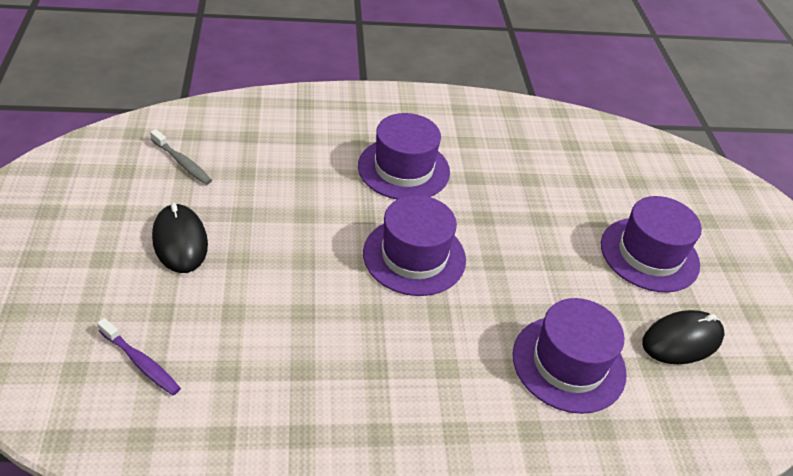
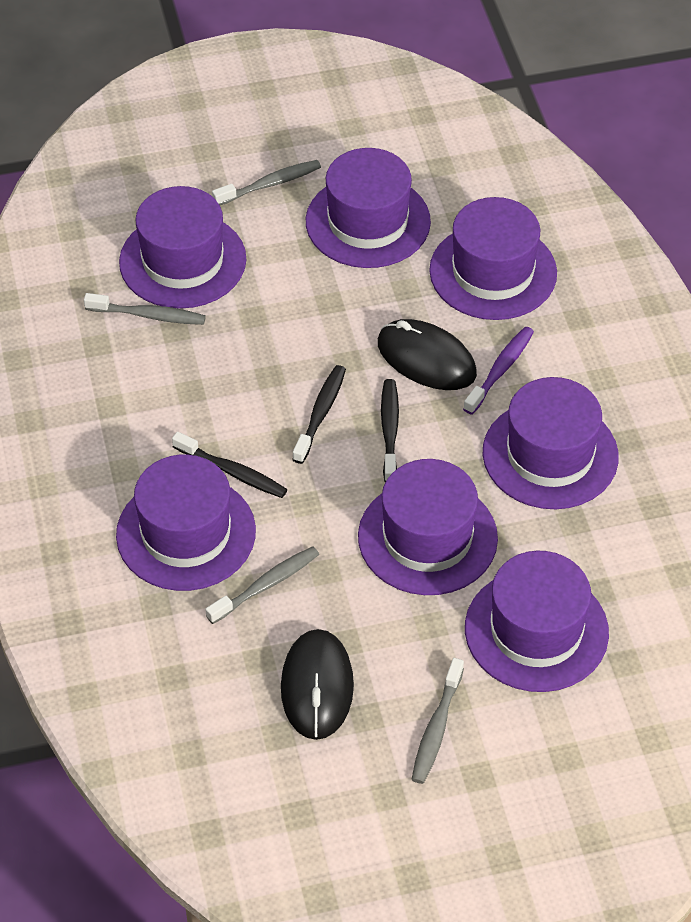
black toothbrush: 0 -> 3
grey toothbrush: 1 -> 4
purple hat: 4 -> 7

